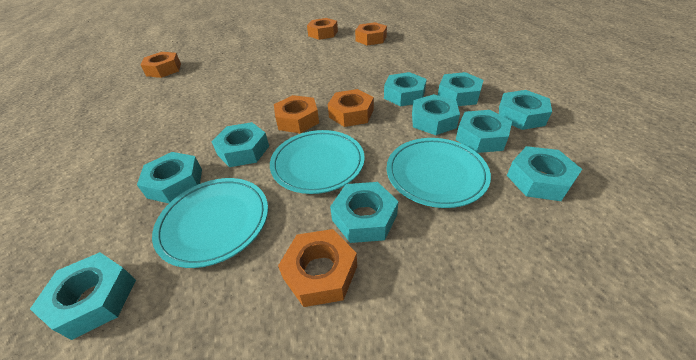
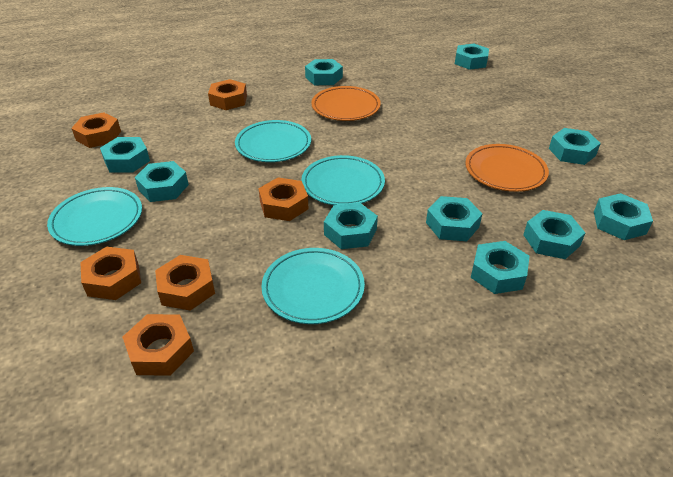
orange plate: 0 -> 2
turquoise plate: 3 -> 4

